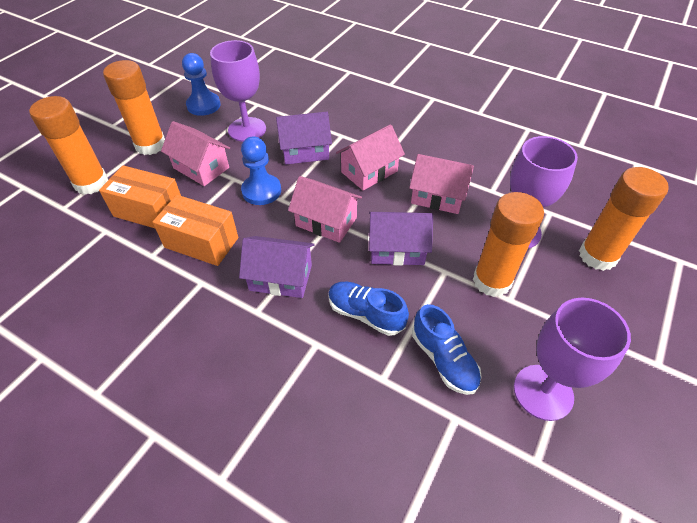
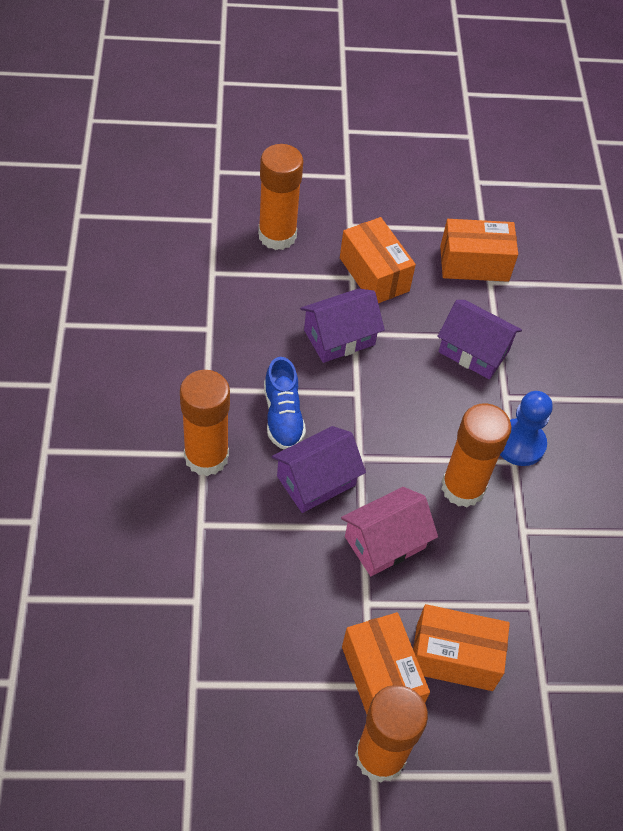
blue pawn: 2 -> 1
blue shoe: 2 -> 1
orange box: 2 -> 4
pink house: 4 -> 1
purple goblet: 3 -> 0

